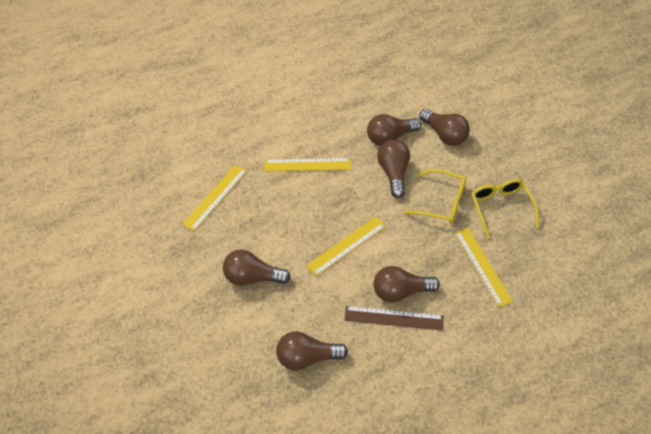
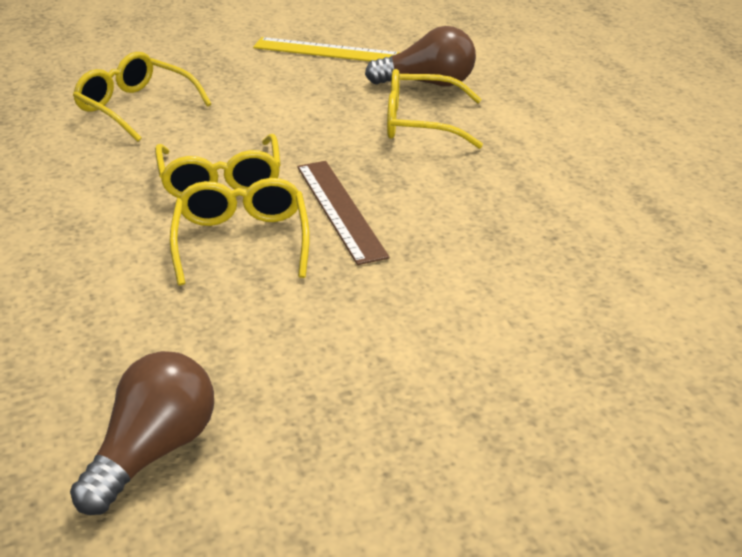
brown light bulb: 6 -> 2
yellow glasses: 2 -> 4
yellow ruler: 4 -> 1

